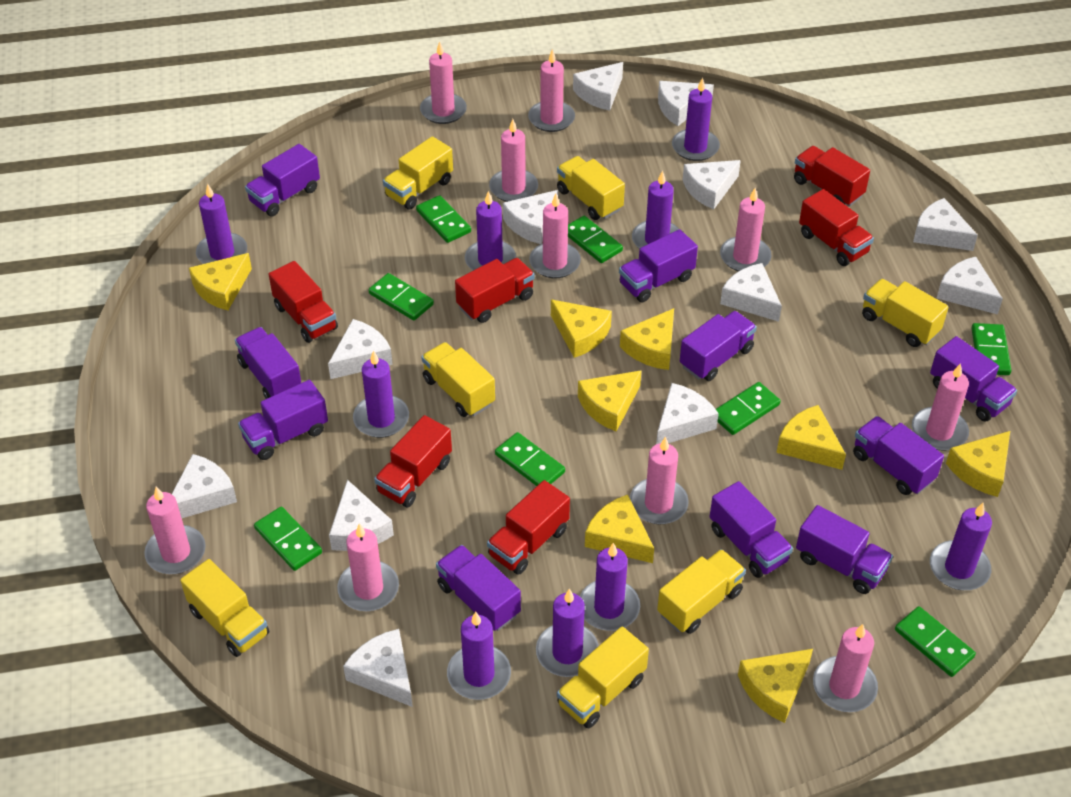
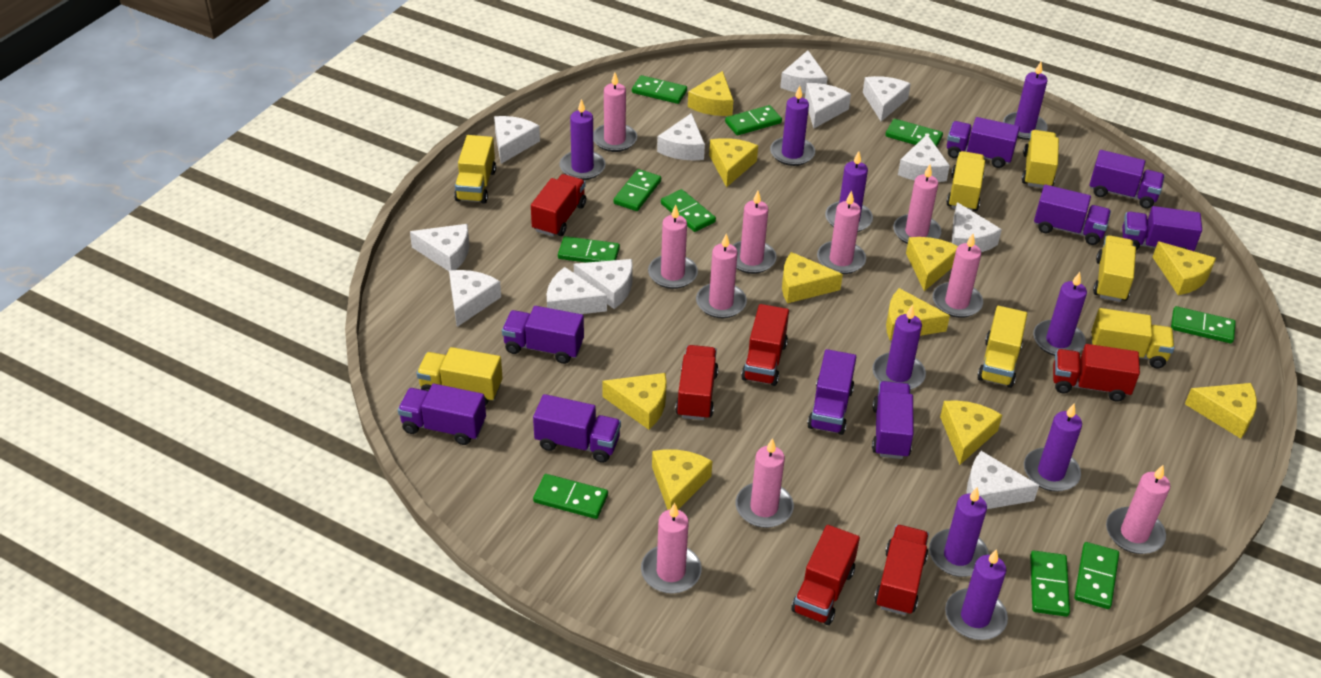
green domino: 8 -> 10
purple truck: 10 -> 9
yellow cheese: 8 -> 10

